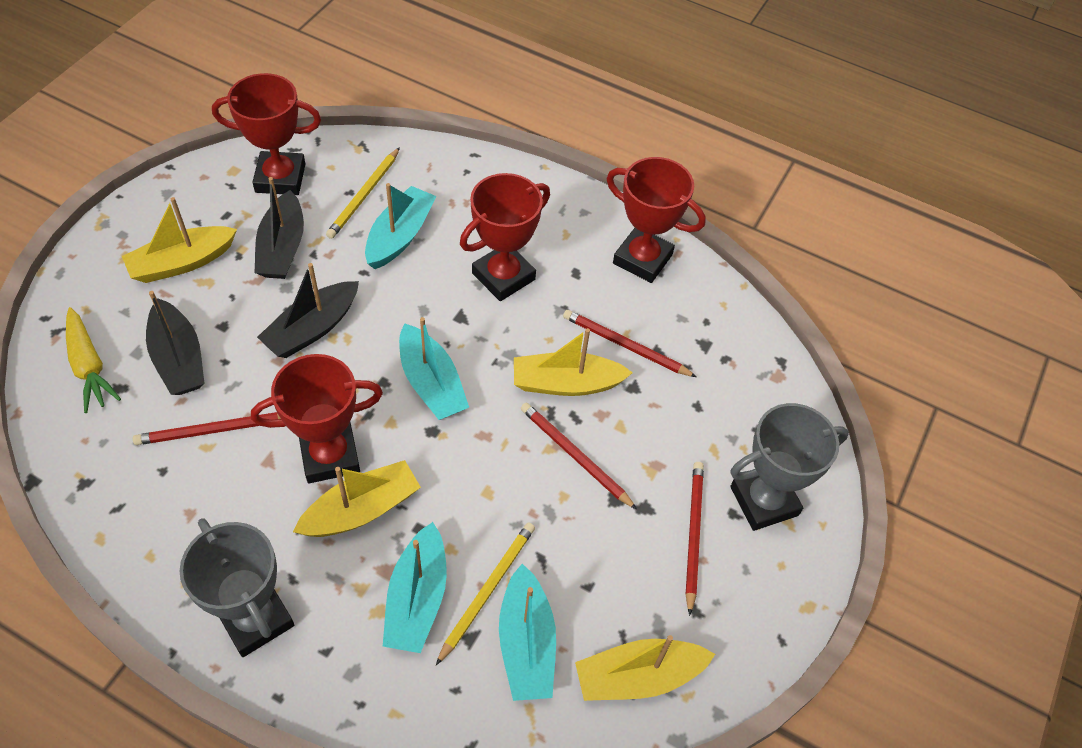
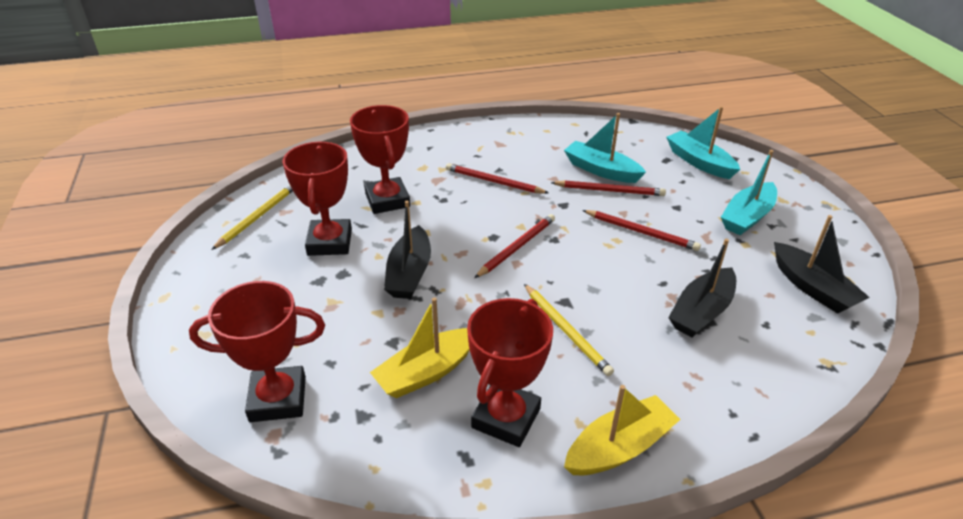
grey trophy: 2 -> 0
turquoise boat: 4 -> 3
yellow boat: 4 -> 2
yellow carrot: 1 -> 0

